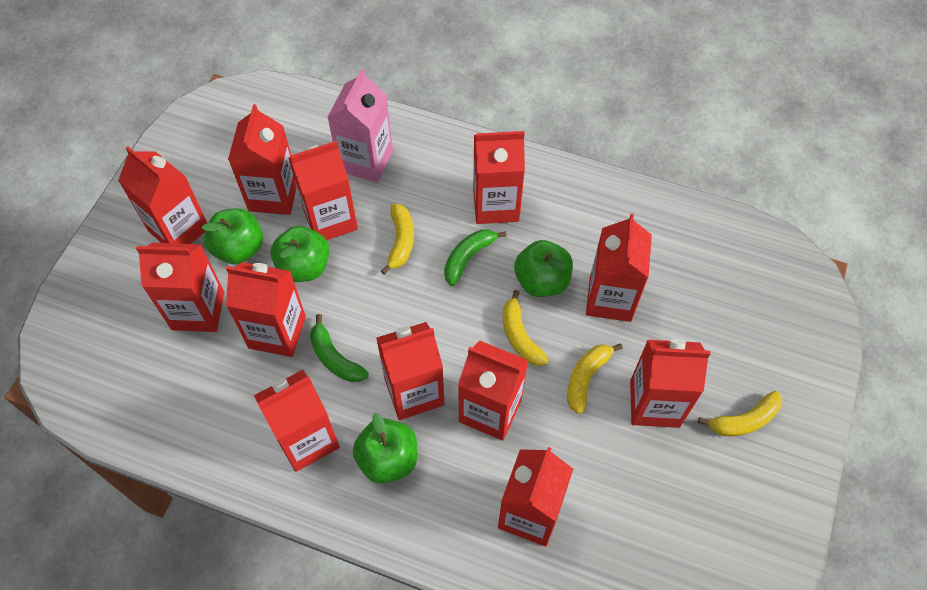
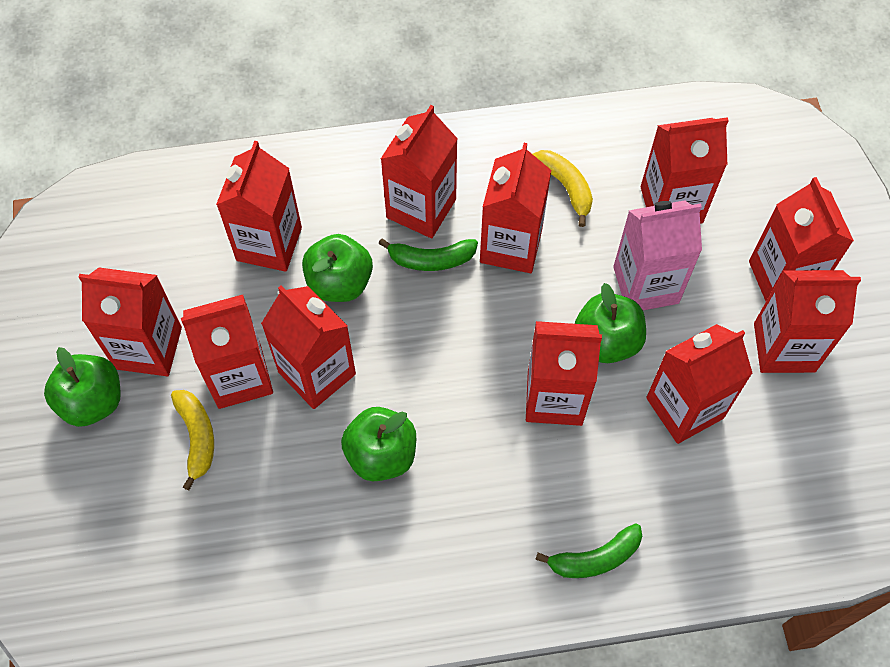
red carton: 12 -> 11
yellow banana: 4 -> 2

